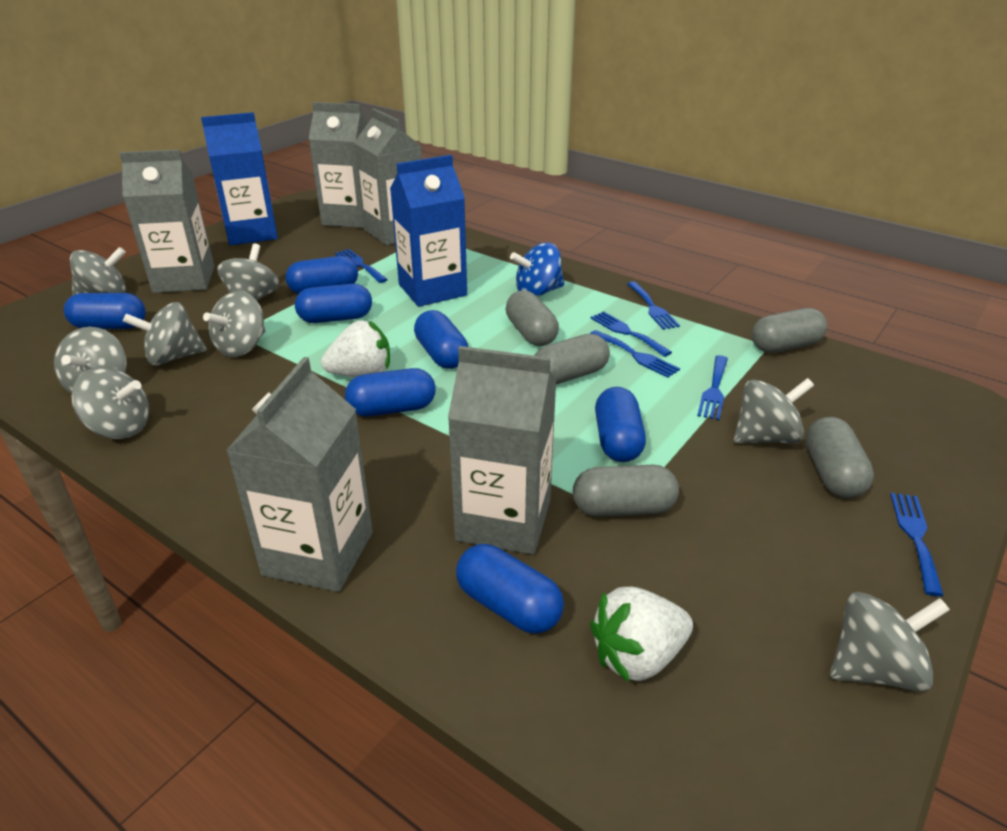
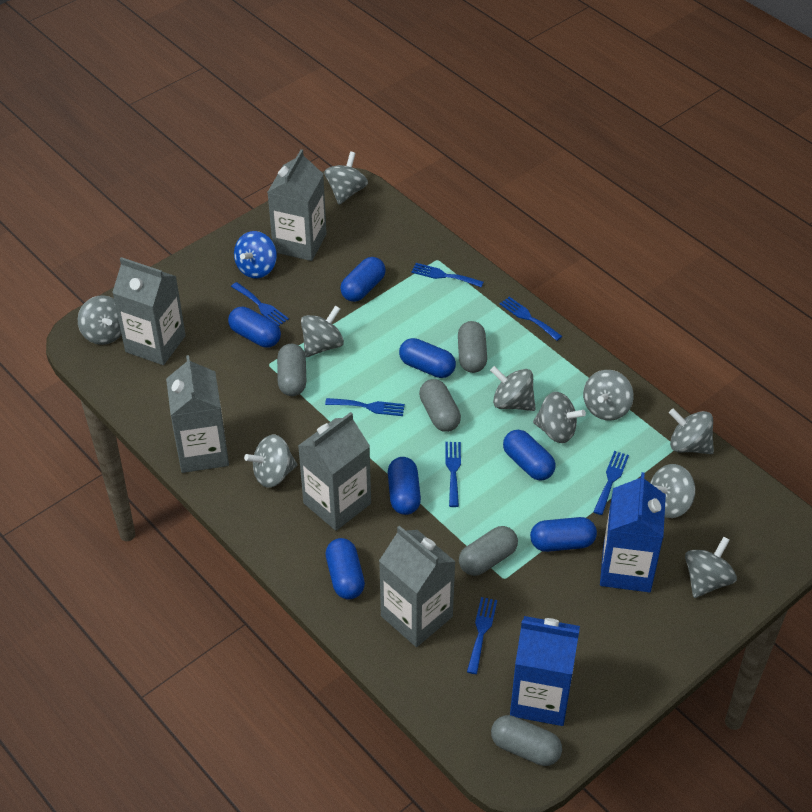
blue fork: 6 -> 7
grey spinning top: 8 -> 10
white strawberry: 2 -> 0

